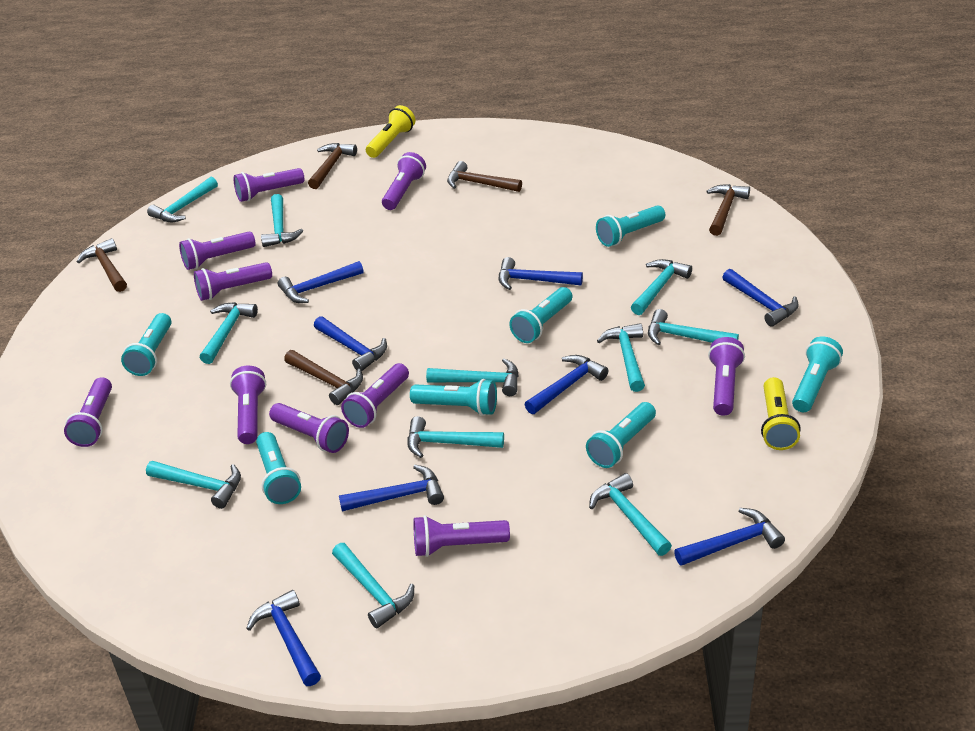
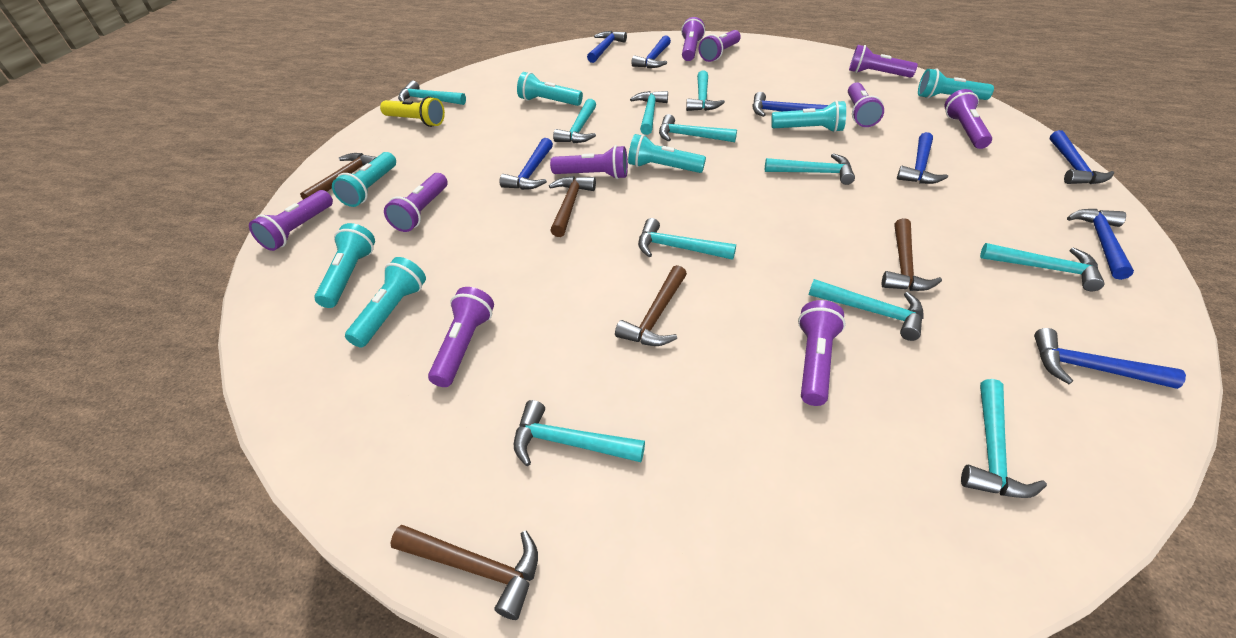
yellow flashlight: 2 -> 1

